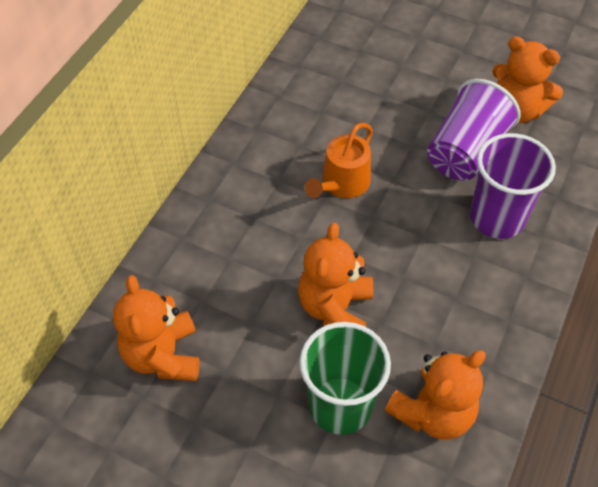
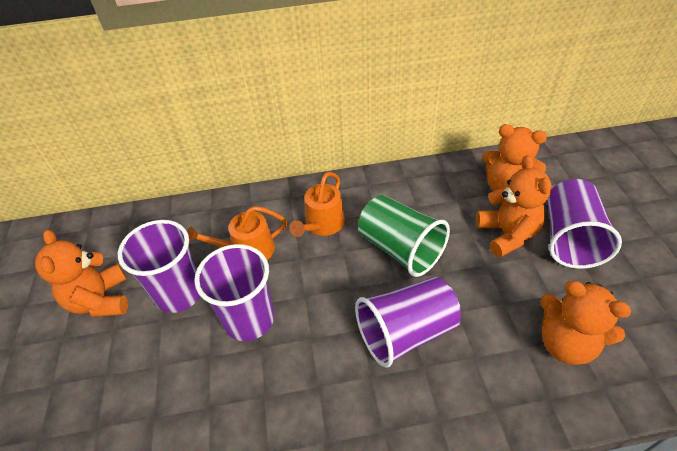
orange watering can: 1 -> 2
purple cup: 2 -> 4

